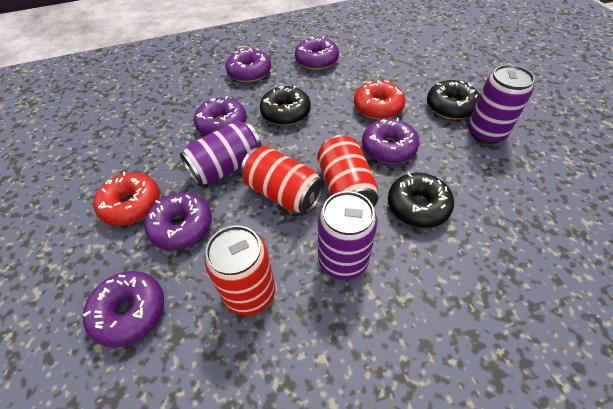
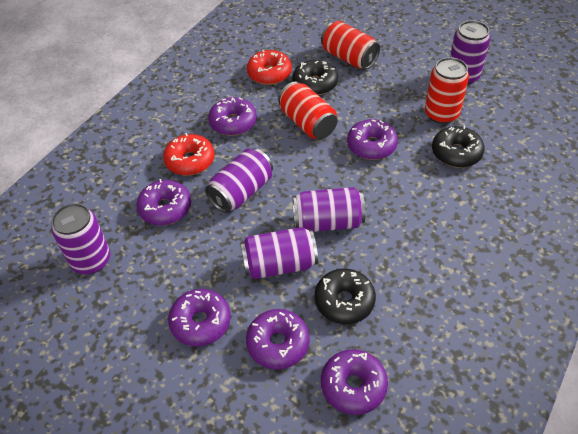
purple can: 3 -> 5

